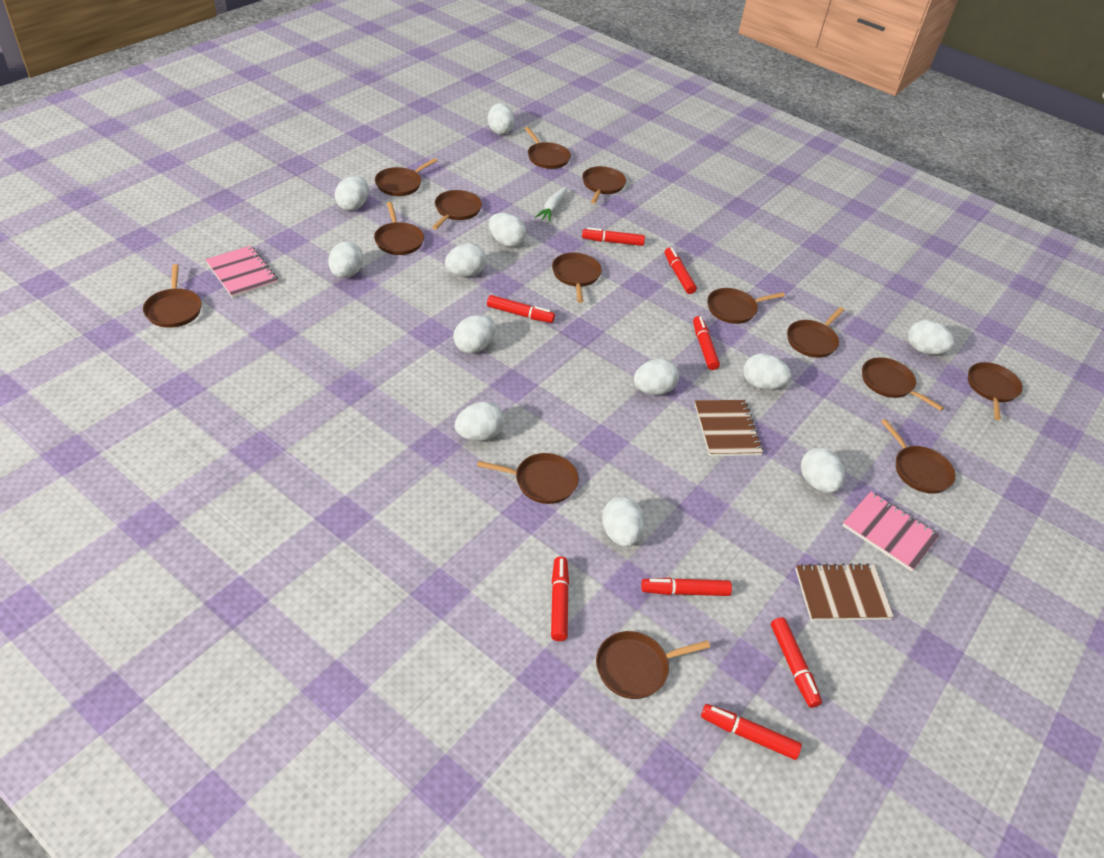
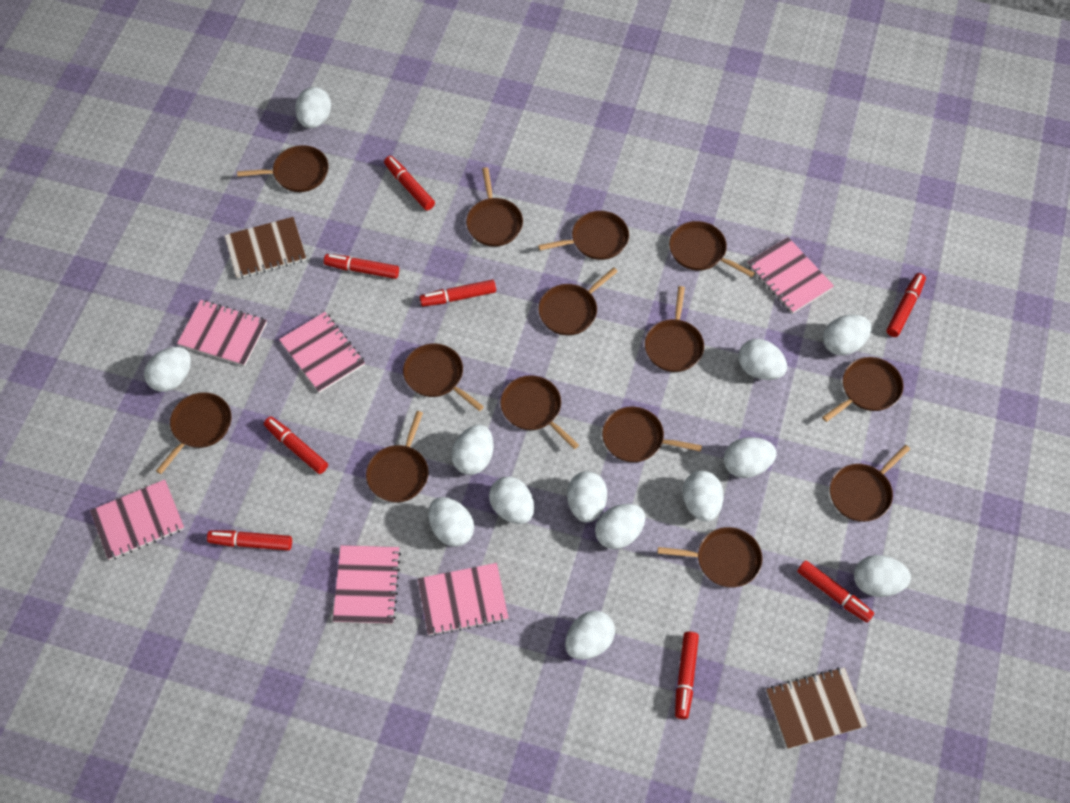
pink notebook: 2 -> 6
white carrot: 1 -> 0
white egg: 12 -> 13

